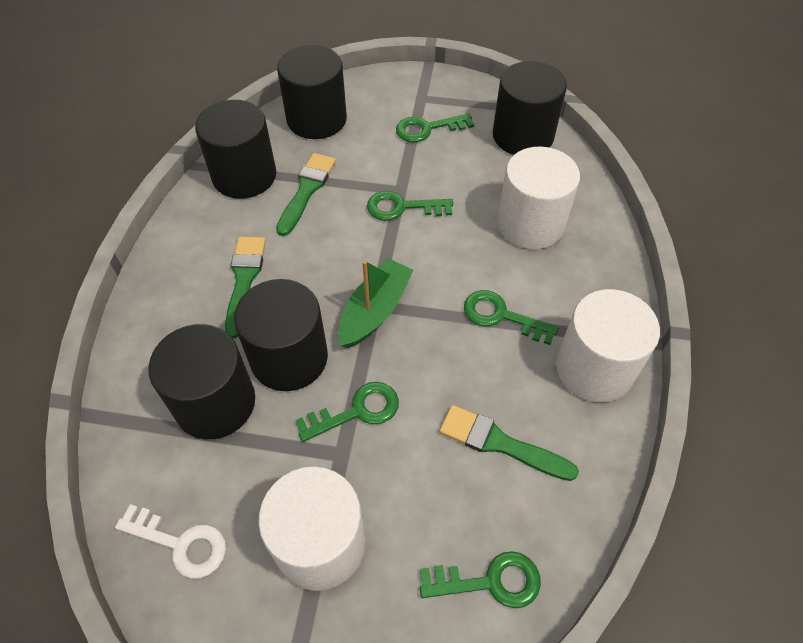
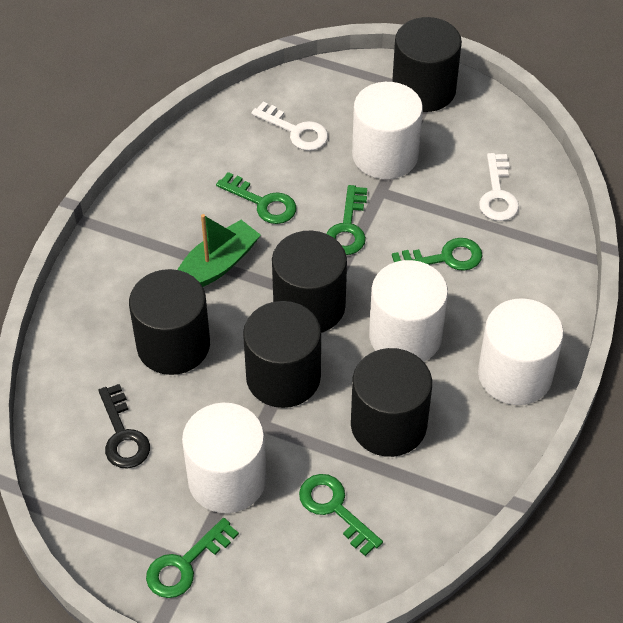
black key: 0 -> 1
green brush: 3 -> 0
white cylinder: 3 -> 4
white key: 1 -> 2

